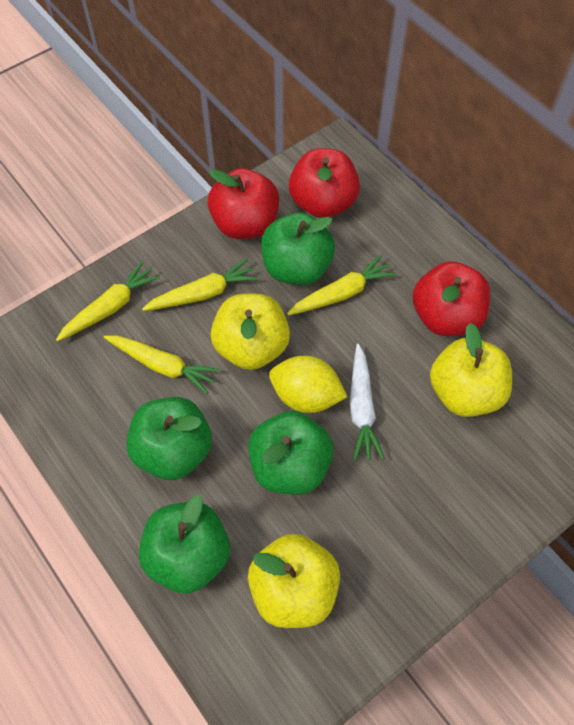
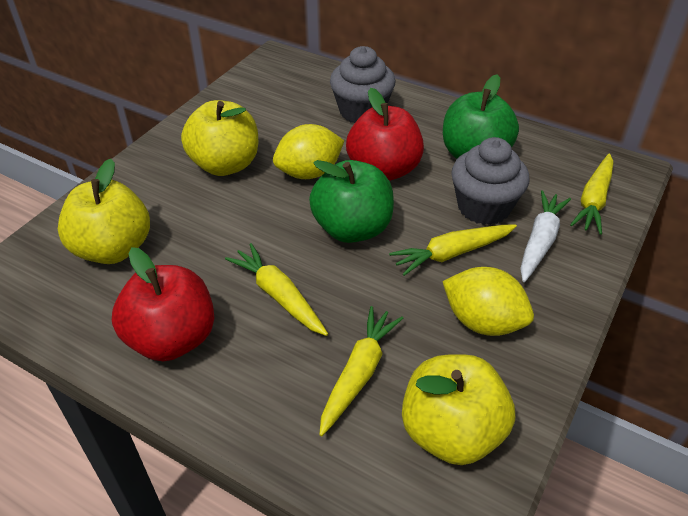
green apple: 4 -> 2
grey cupcake: 0 -> 2
red apple: 3 -> 2
yellow lemon: 1 -> 2

